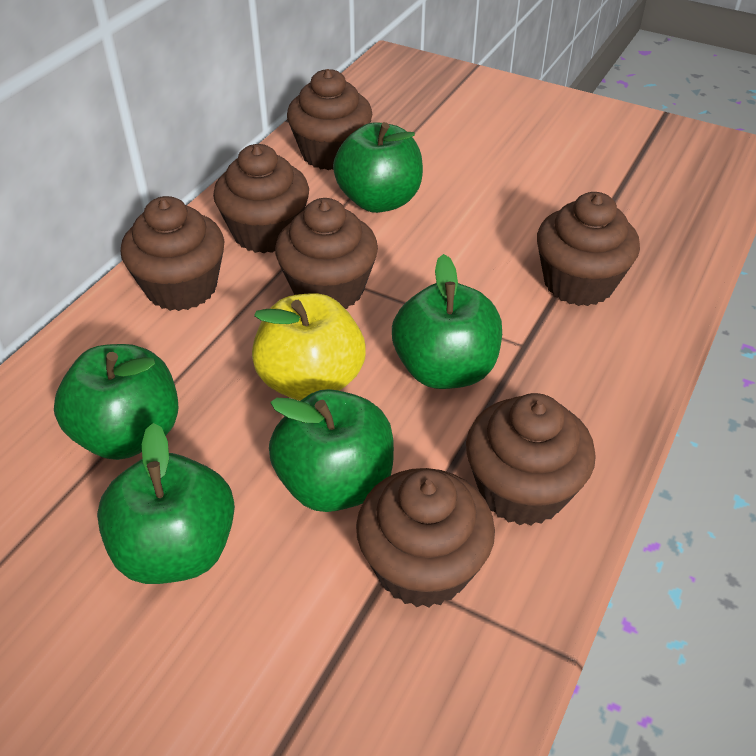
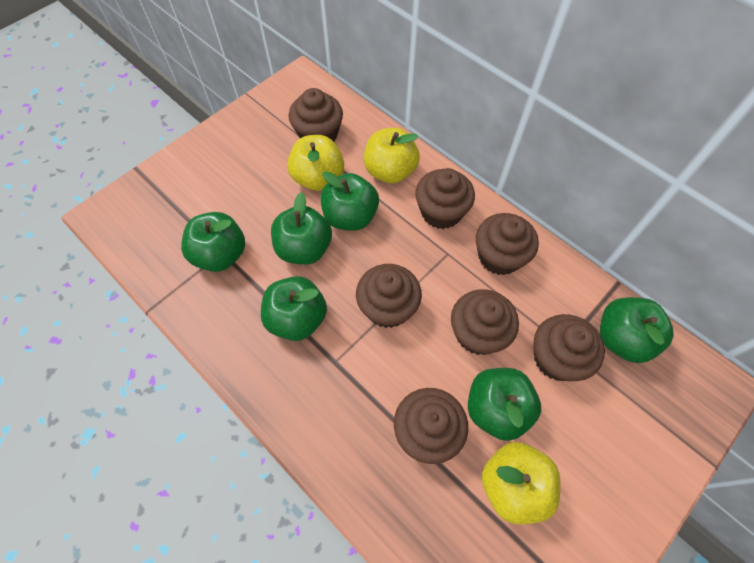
green apple: 5 -> 6
yellow apple: 1 -> 3

